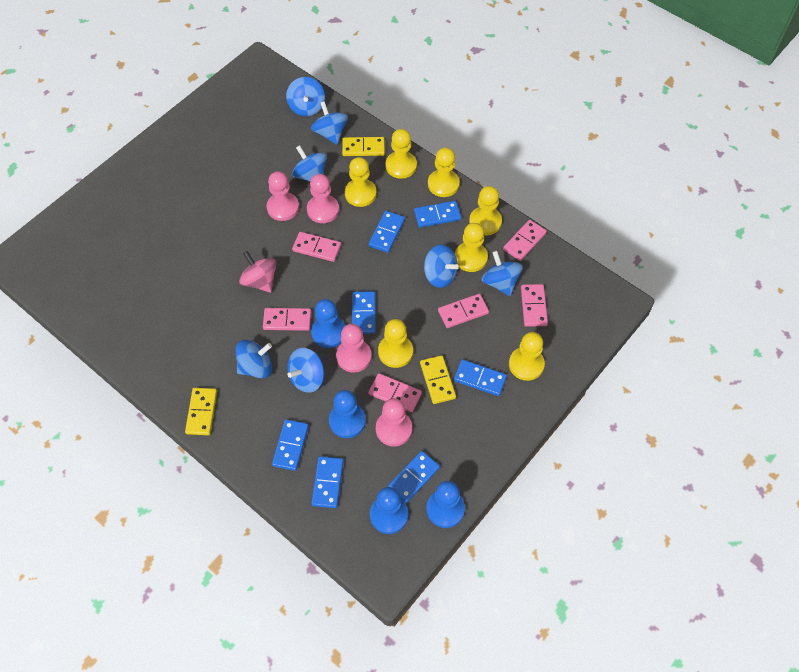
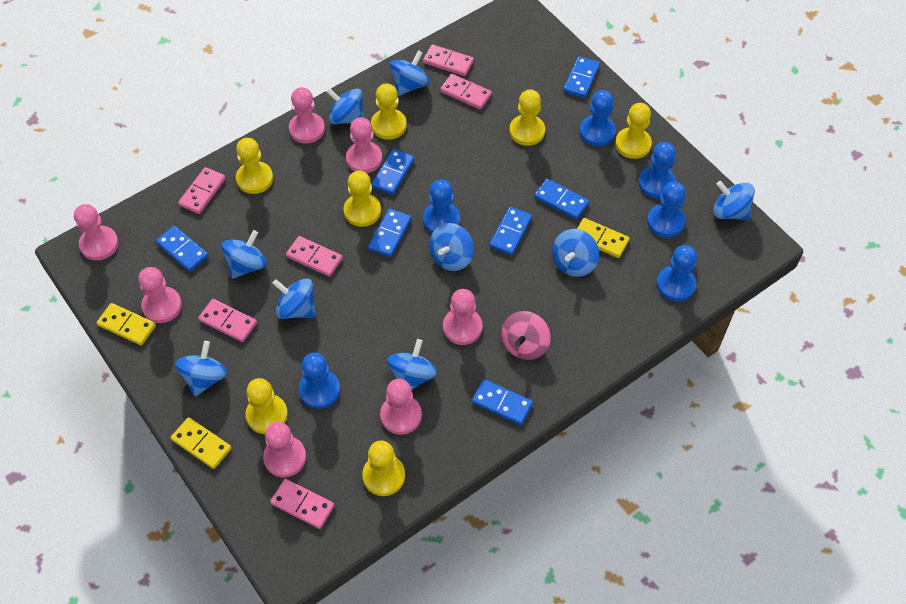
blue pawn: 4 -> 6
blue spinning top: 7 -> 9
pink pawn: 4 -> 7

